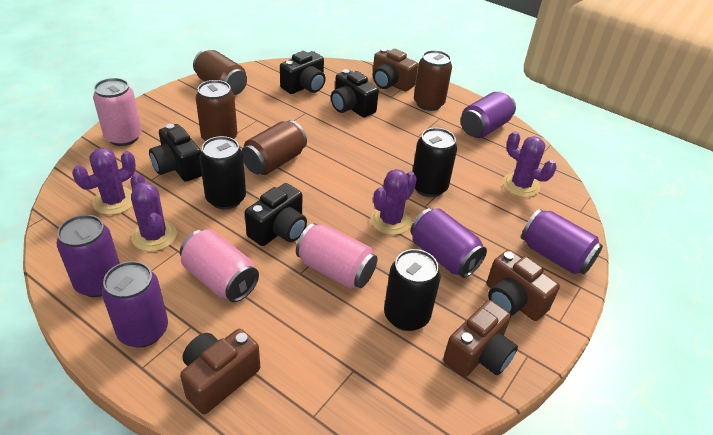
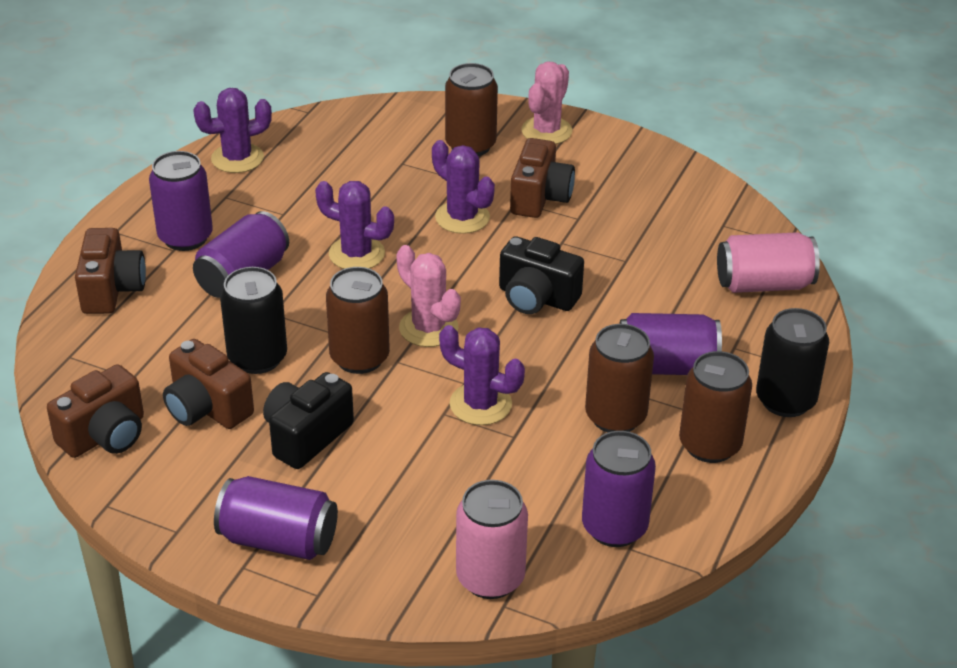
black camera: 4 -> 2
black can: 3 -> 2
pink cactus: 0 -> 2
pink can: 3 -> 2

